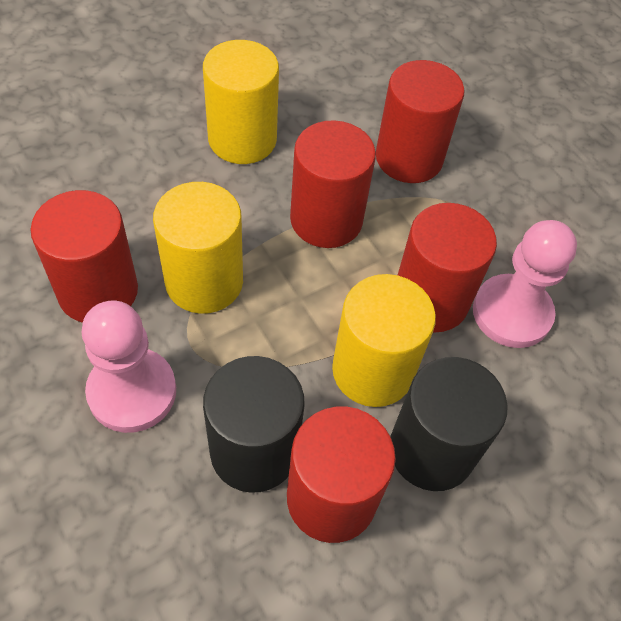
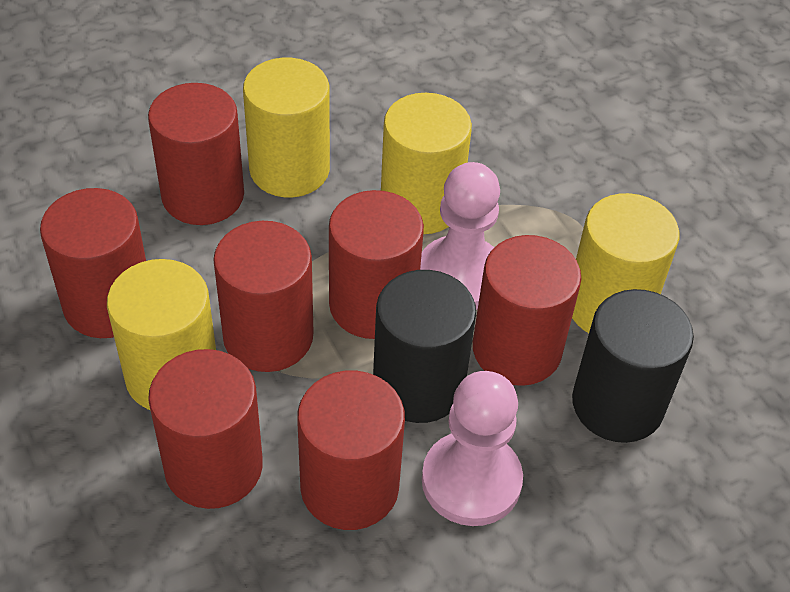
red cylinder: 5 -> 7
yellow cylinder: 3 -> 4

